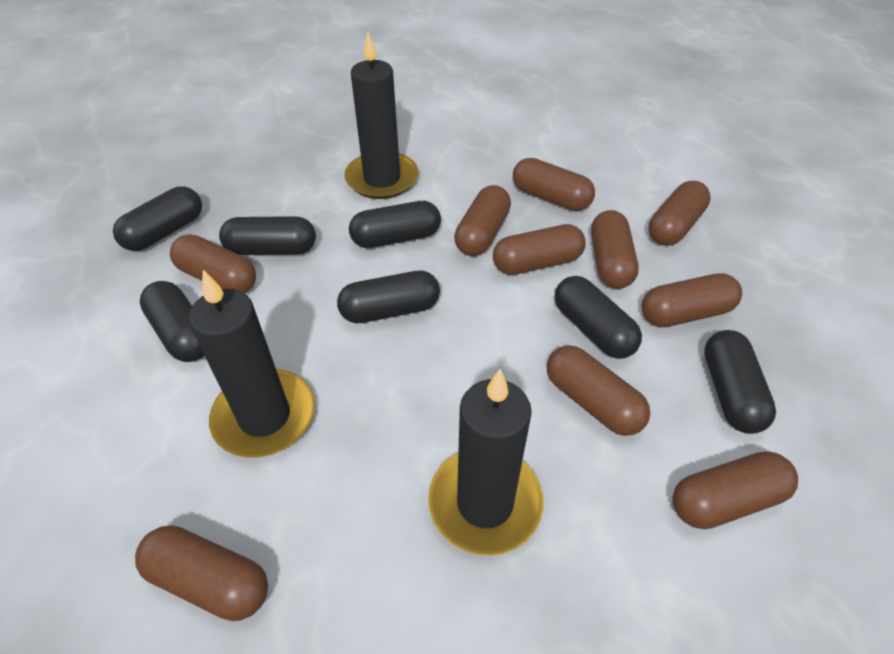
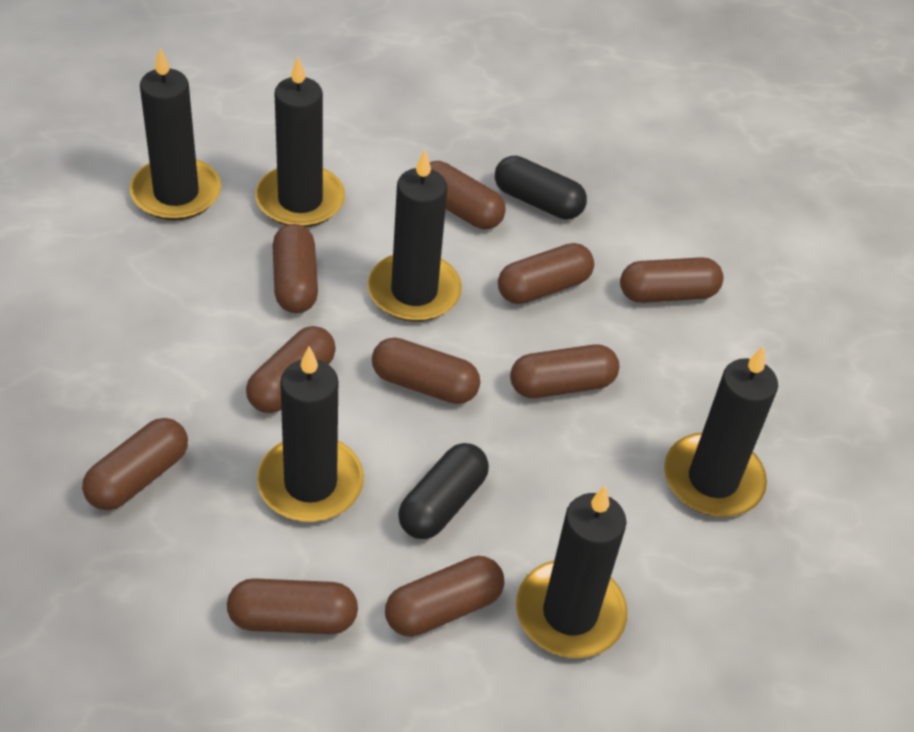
black candle: 3 -> 6
black capsule: 7 -> 2

